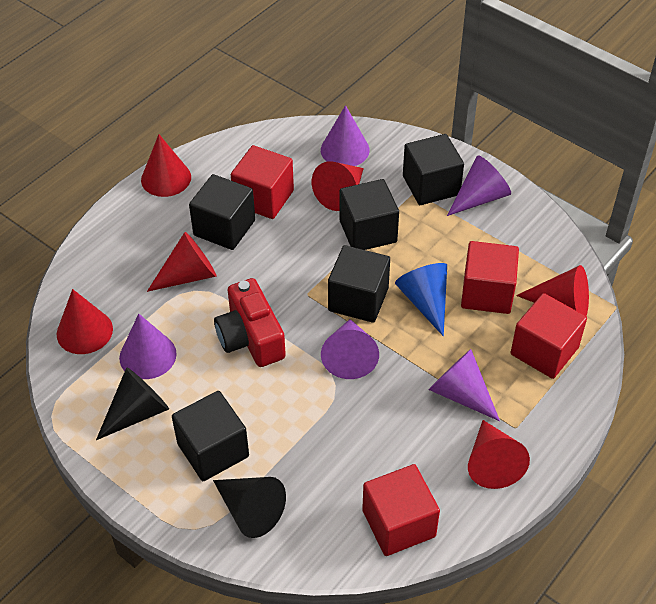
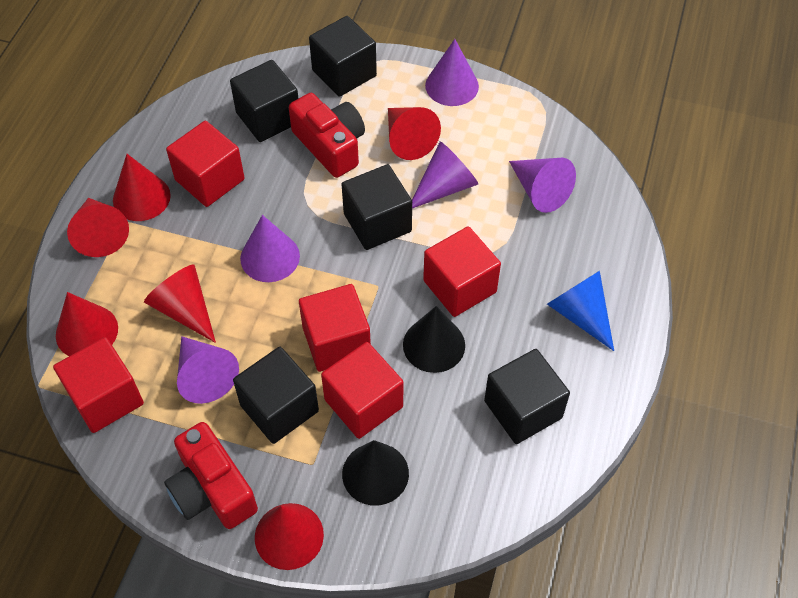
red camera: 1 -> 2
red cube: 4 -> 5

